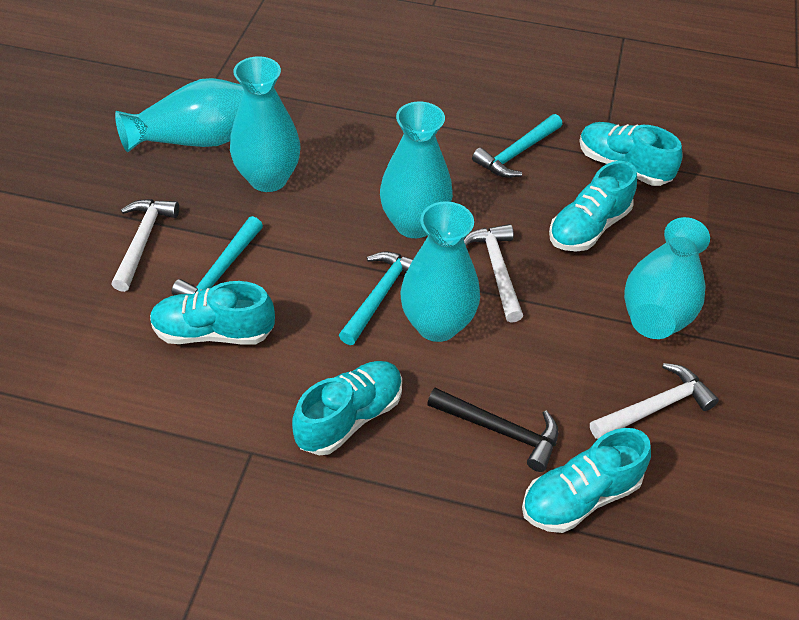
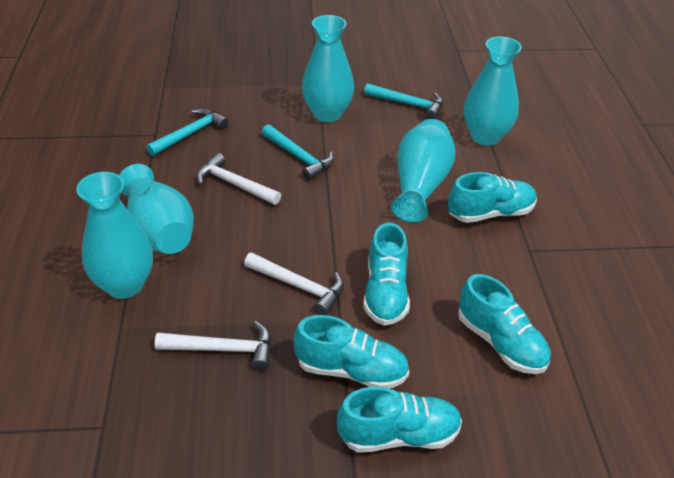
black hammer: 1 -> 0

